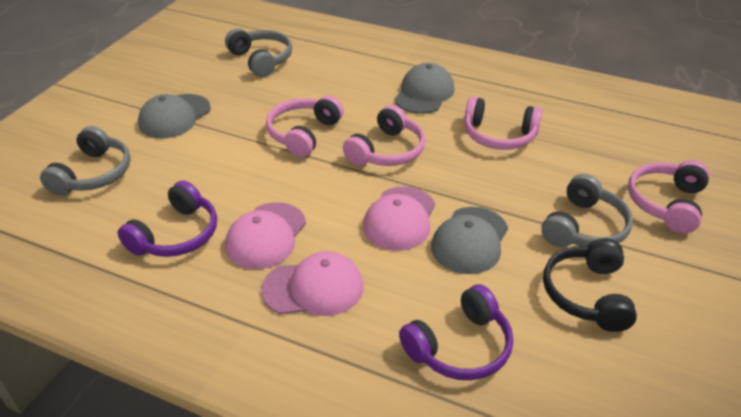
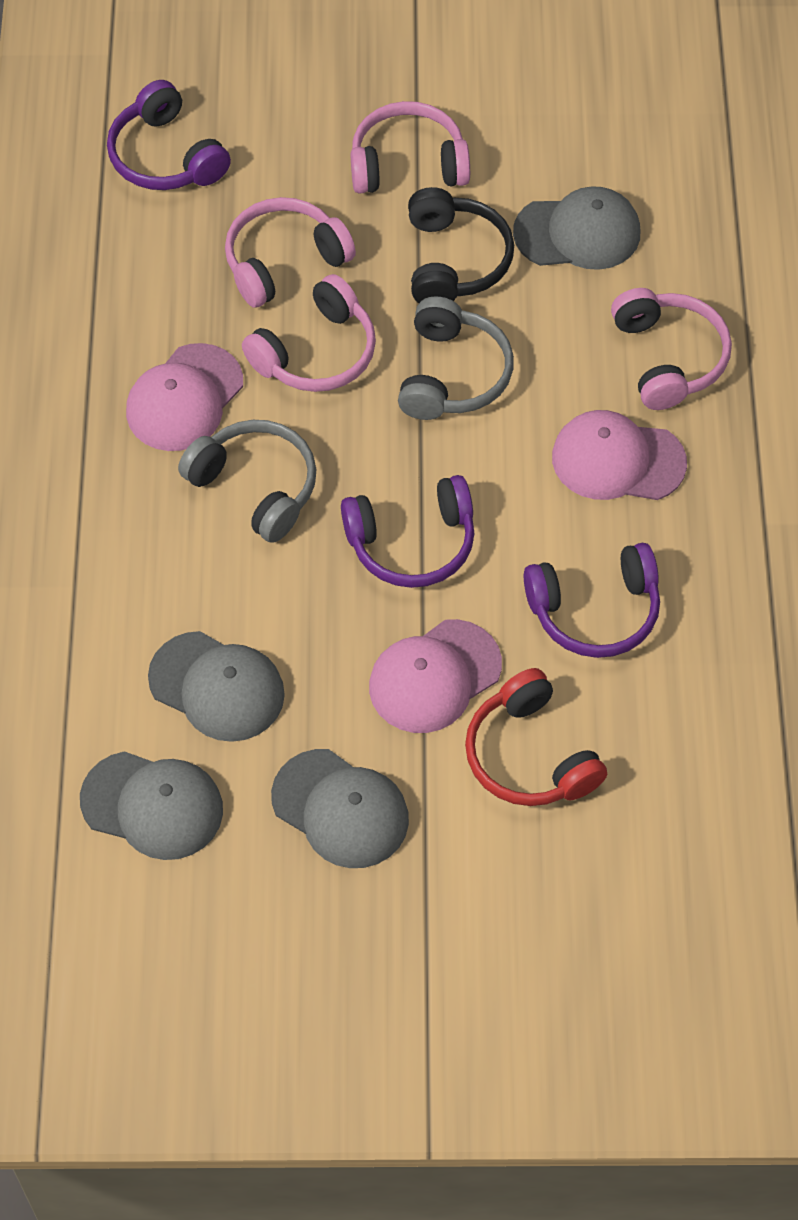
grey cap: 3 -> 4
grey headphones: 3 -> 2
purple headphones: 2 -> 3
red headphones: 0 -> 1

